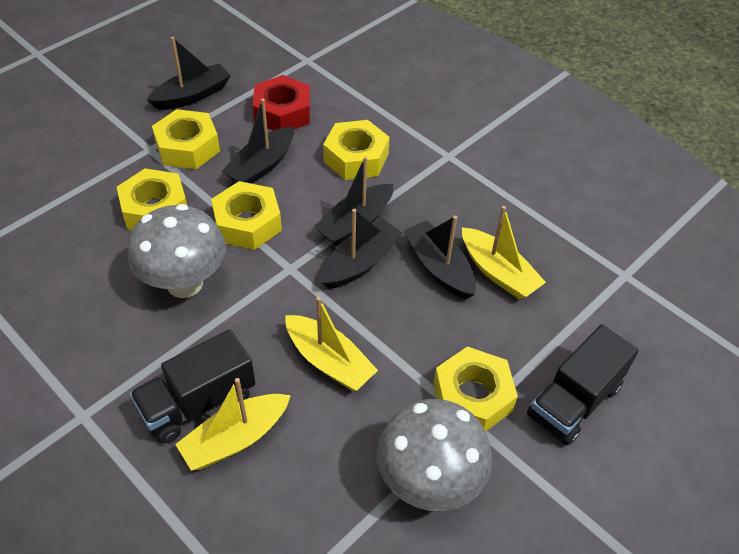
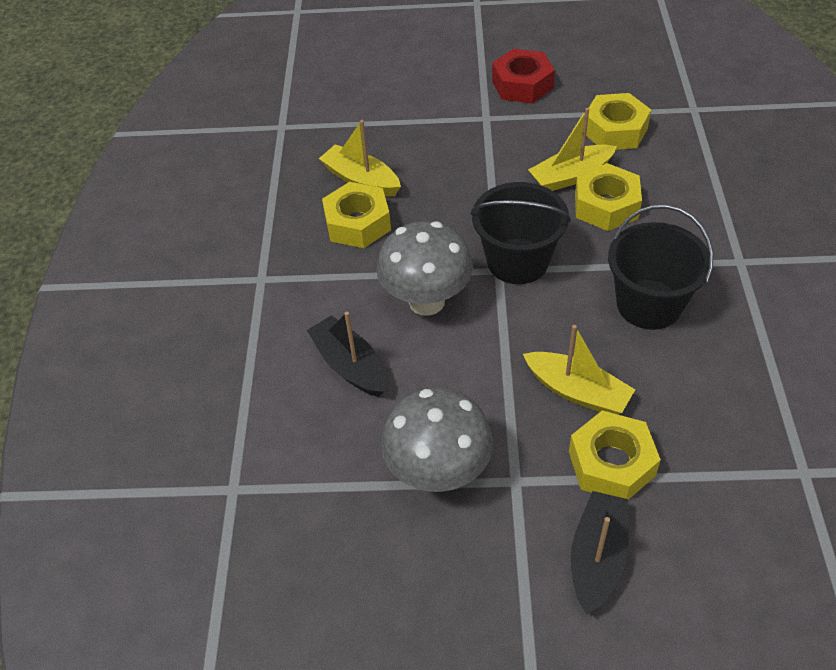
black boat: 5 -> 2
black bucket: 0 -> 2
black truck: 2 -> 0
yellow nut: 5 -> 4

